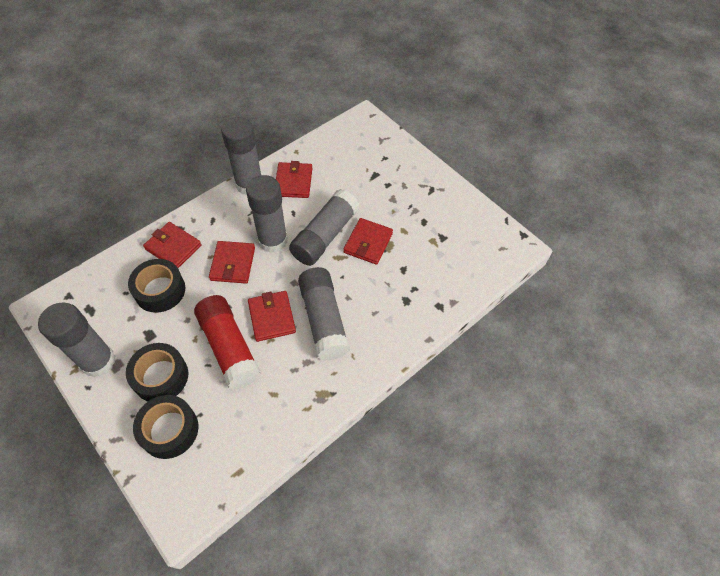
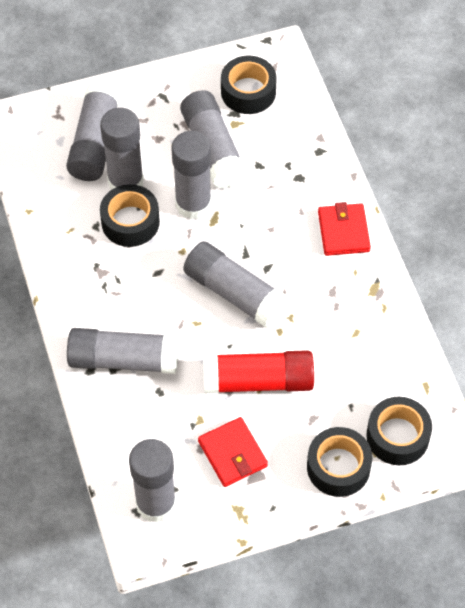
black tape: 3 -> 4
grey glue stick: 5 -> 7
red wallet: 5 -> 2

